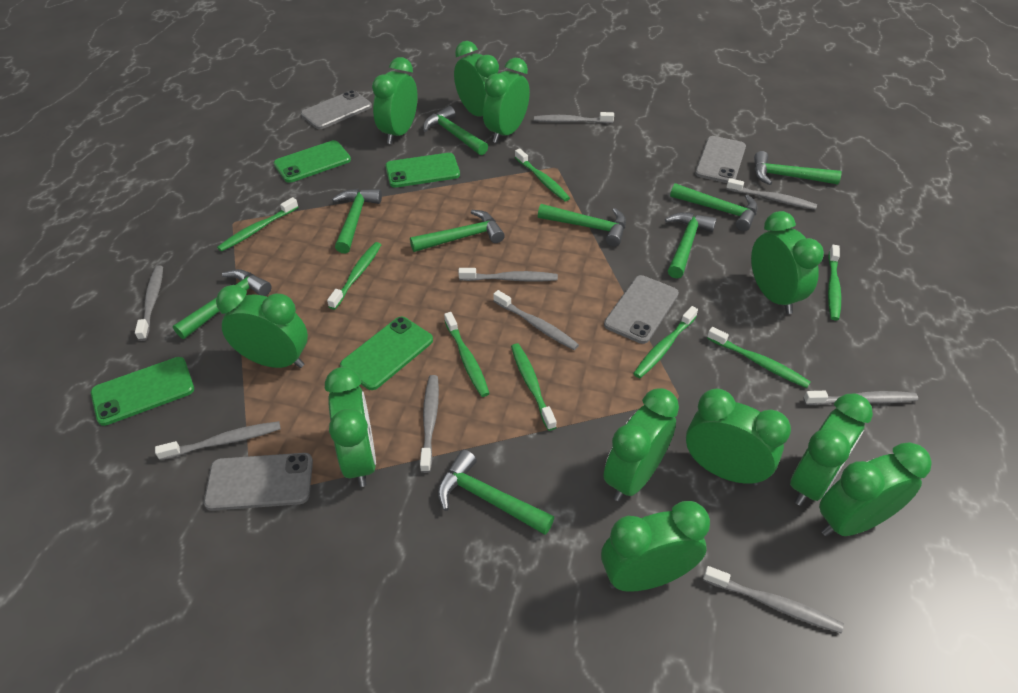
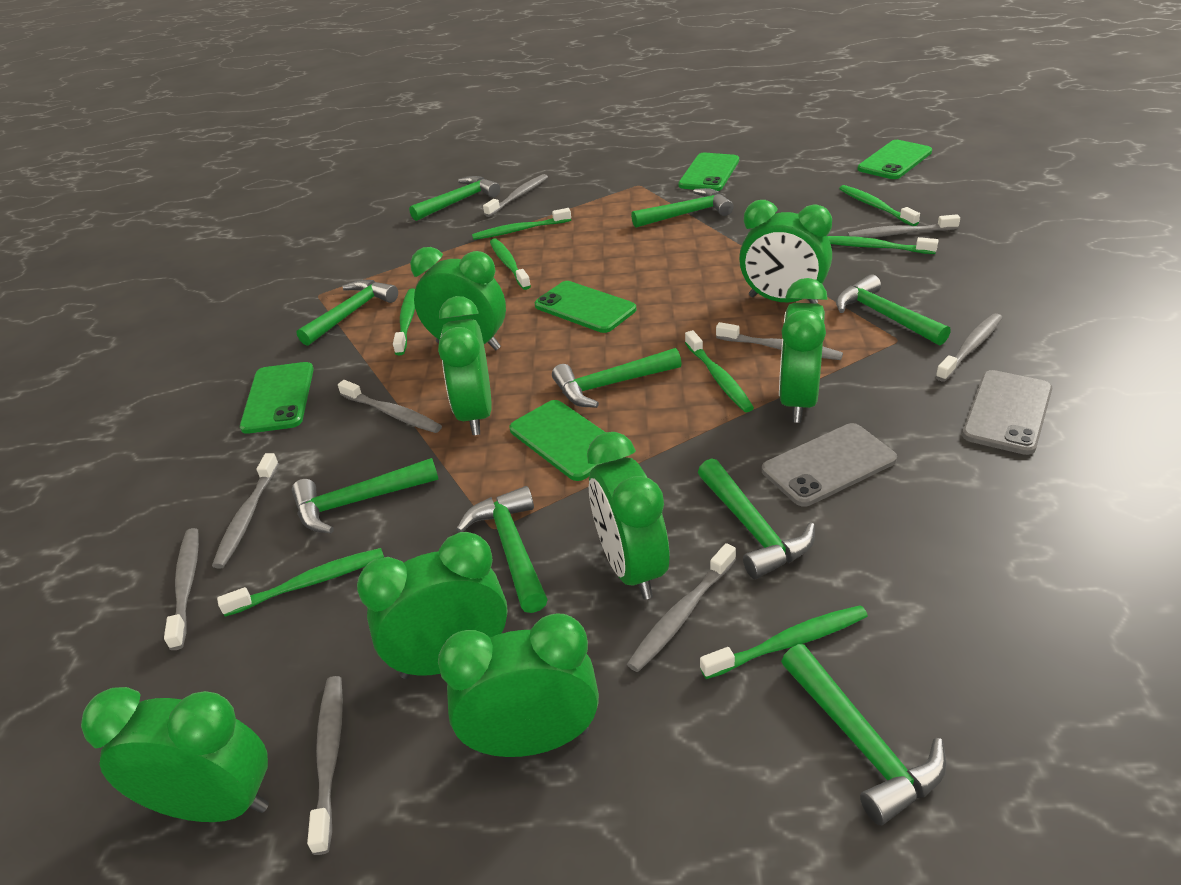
green clock: 11 -> 8
green phone: 4 -> 5
grey phone: 4 -> 2

